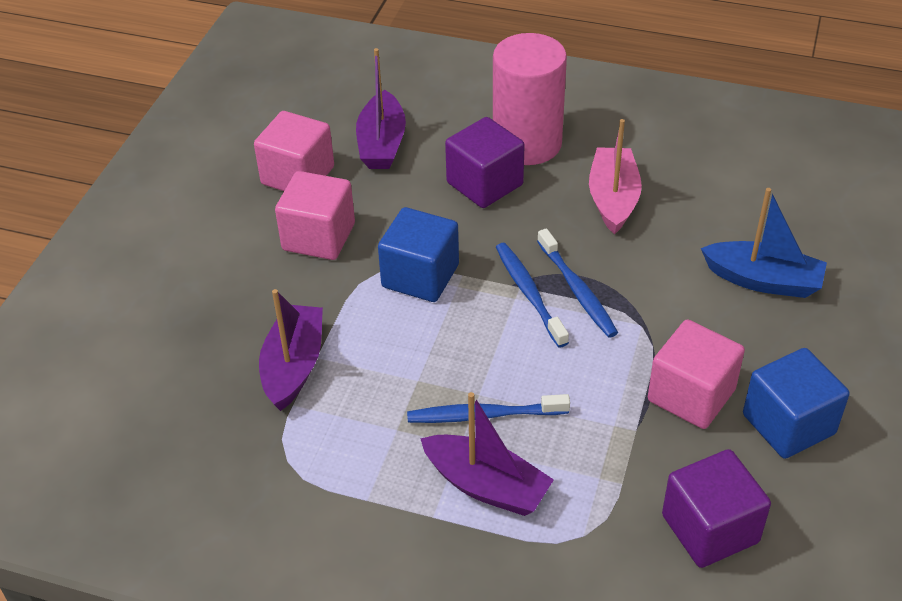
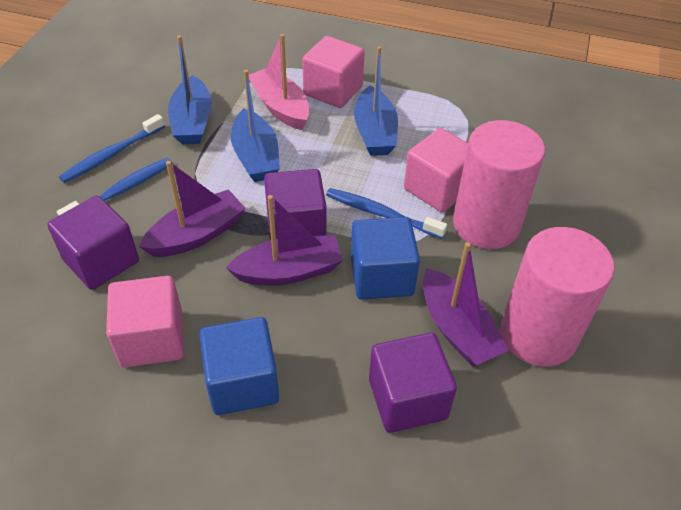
blue boat: 1 -> 3
pink cylinder: 1 -> 2
purple cube: 2 -> 3

